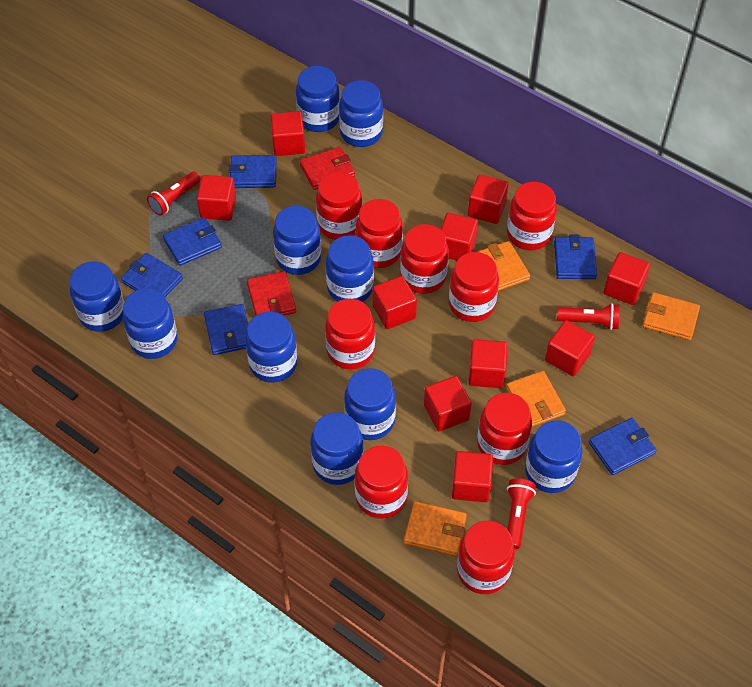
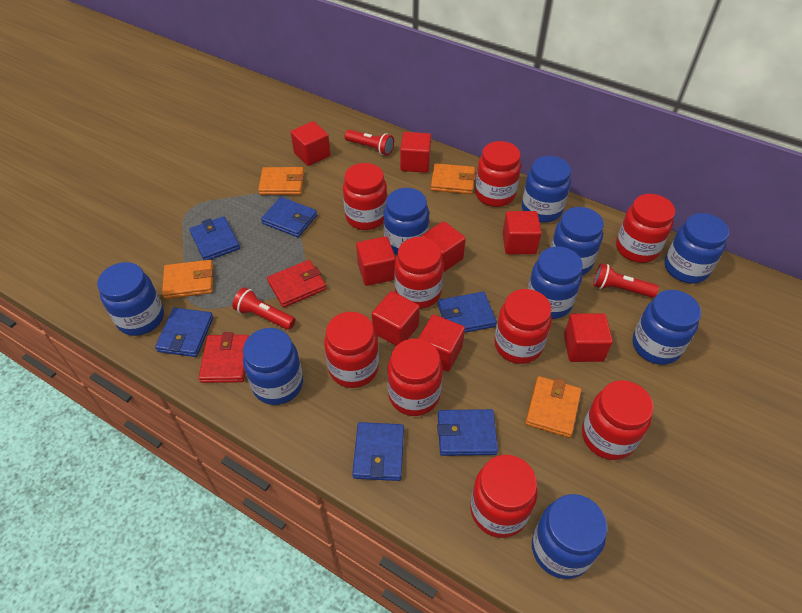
blue jar: 10 -> 9
red cube: 10 -> 8

